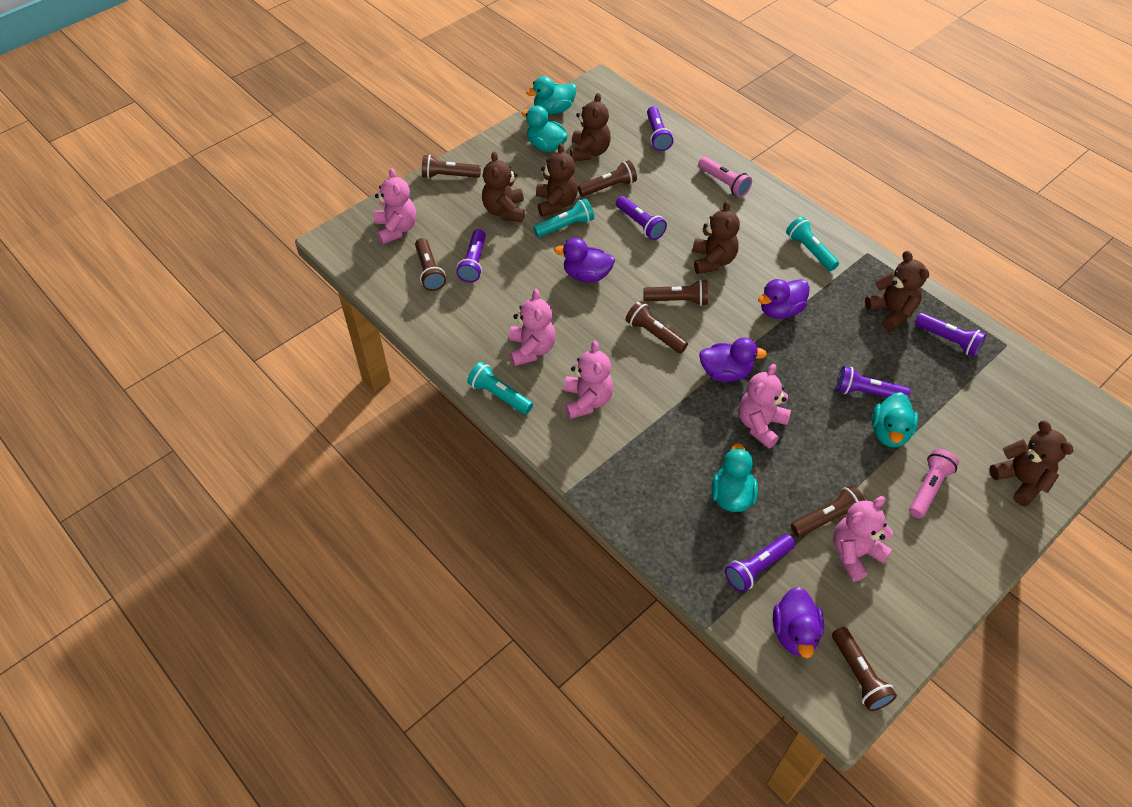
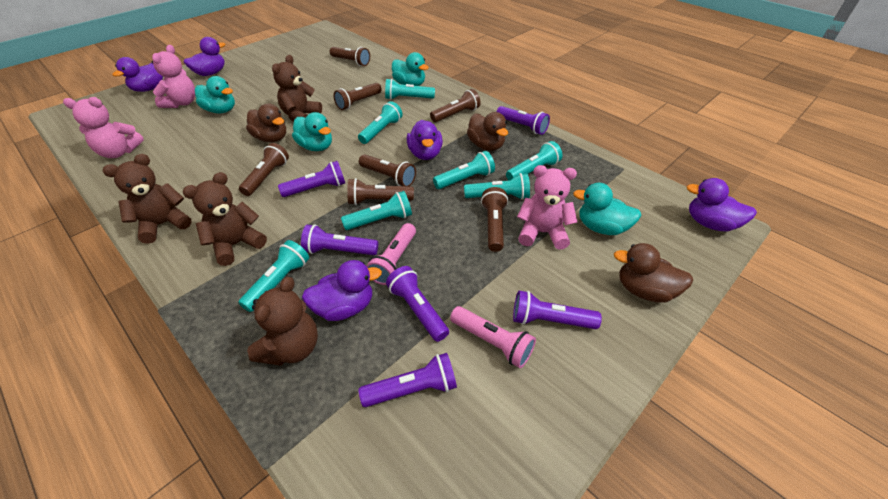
brown duck: 0 -> 3
brown teddy bear: 6 -> 4
pink teddy bear: 5 -> 3
purple duck: 4 -> 5
turquoise flashlight: 3 -> 7

